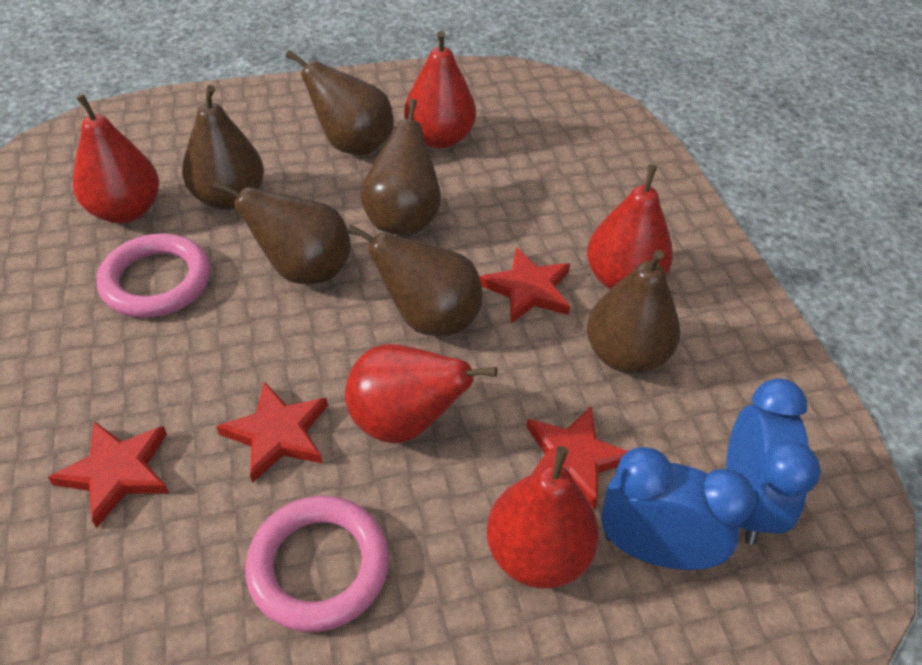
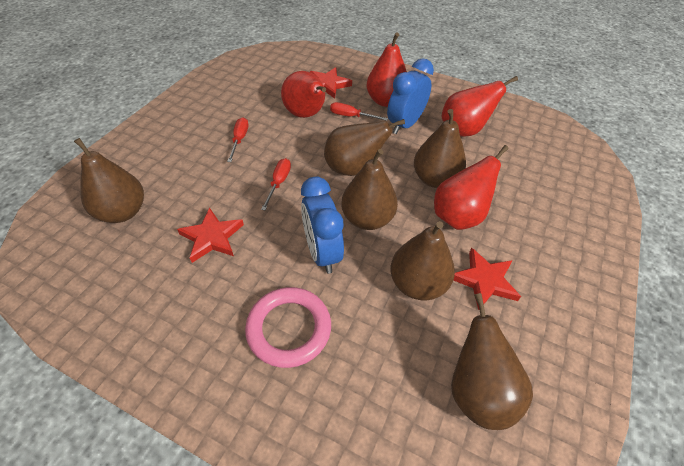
pink ring: 2 -> 1
red pear: 5 -> 4
red screwdriver: 0 -> 3
red star: 4 -> 3

